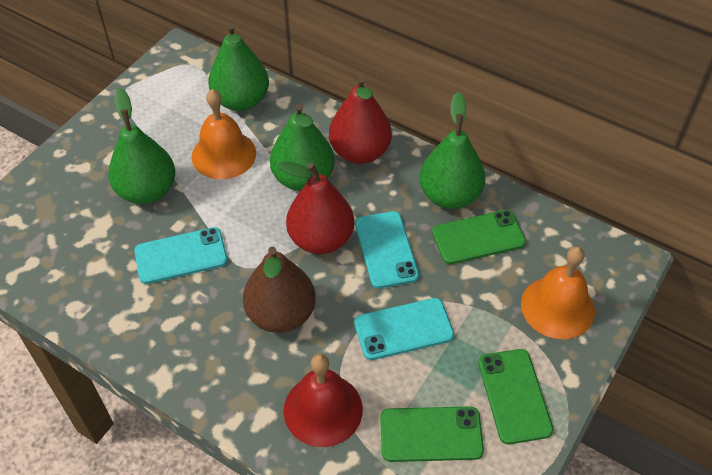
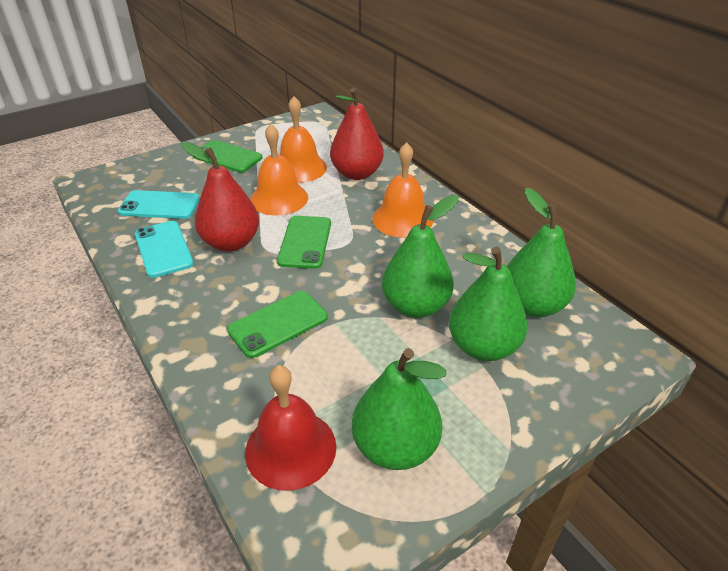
brown pear: 1 -> 0
orange bell: 2 -> 3
turquoise phone: 3 -> 2

